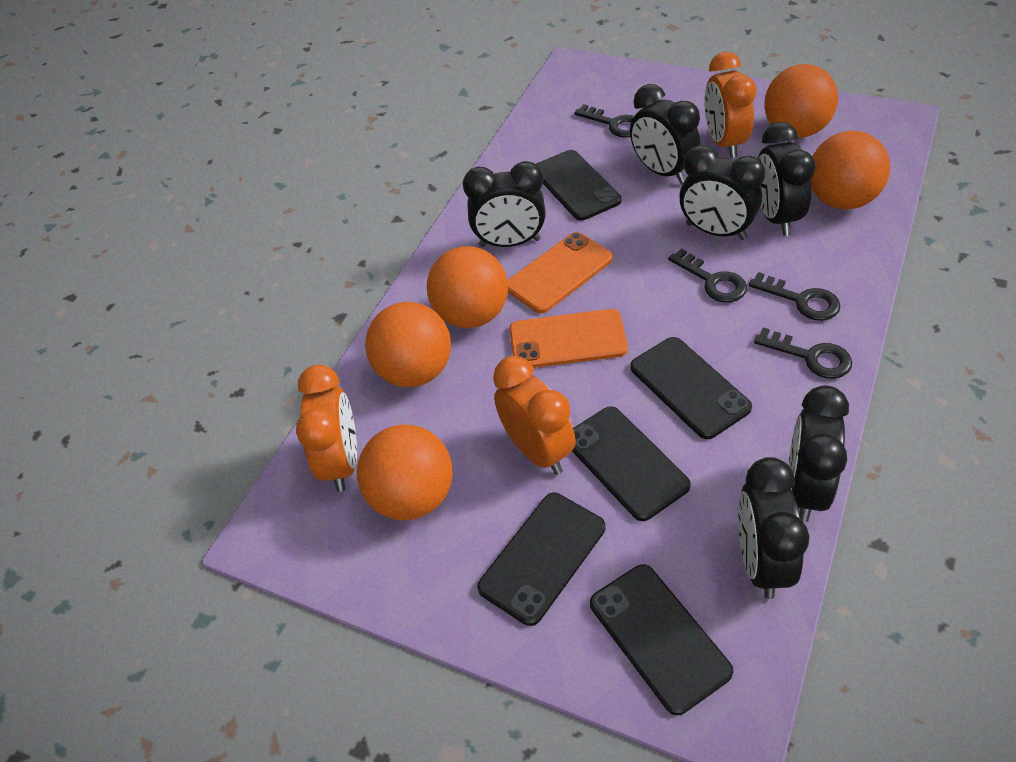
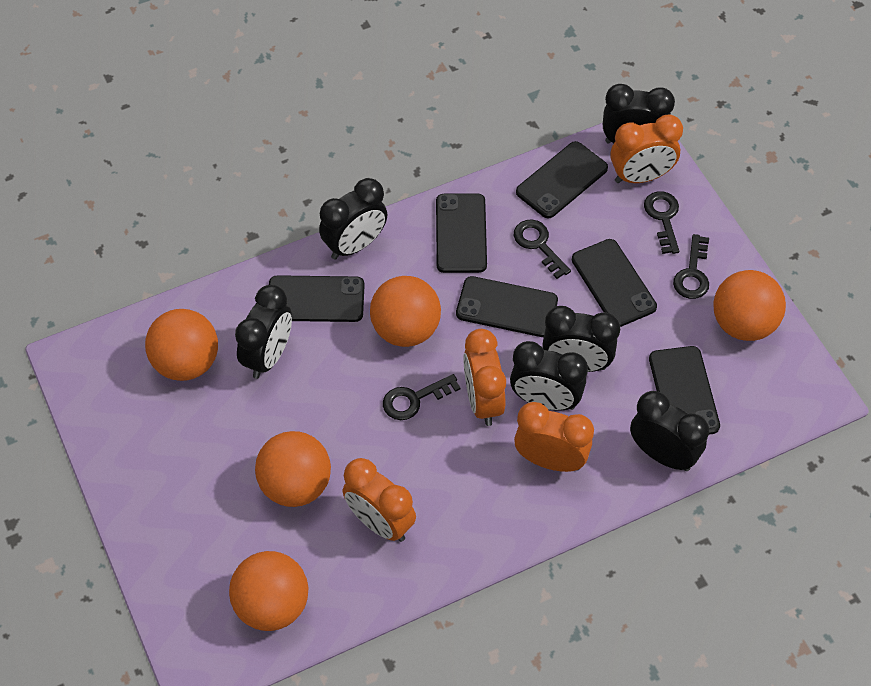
black phone: 5 -> 6
orange clock: 3 -> 4
orange phone: 2 -> 0

